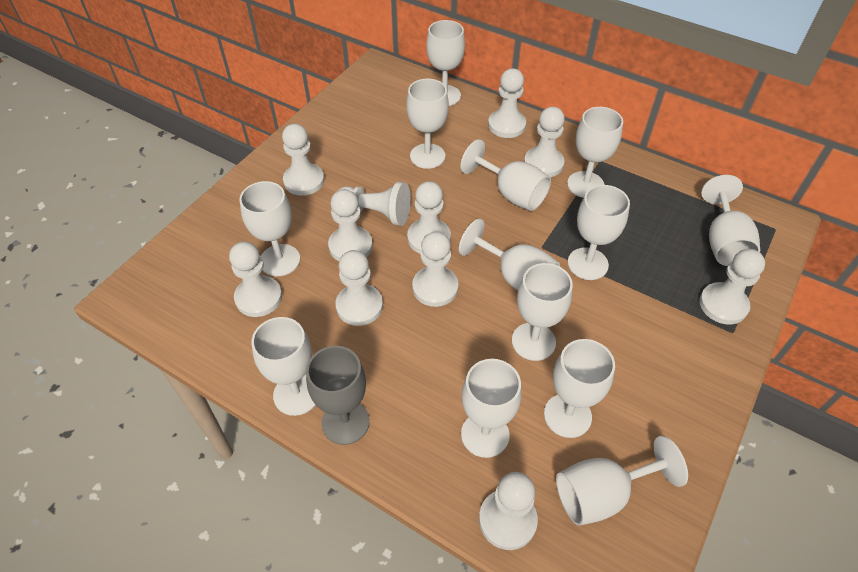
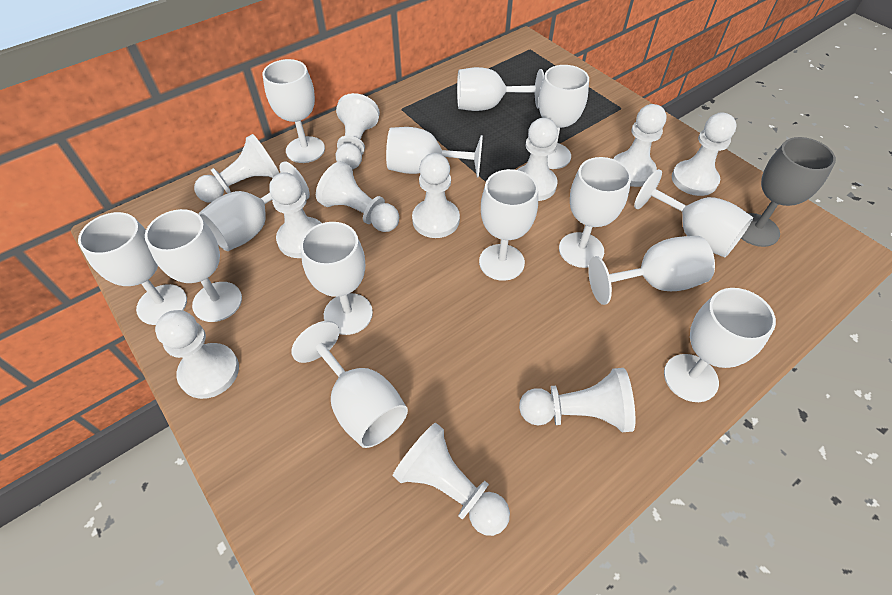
white goblet: 13 -> 14

